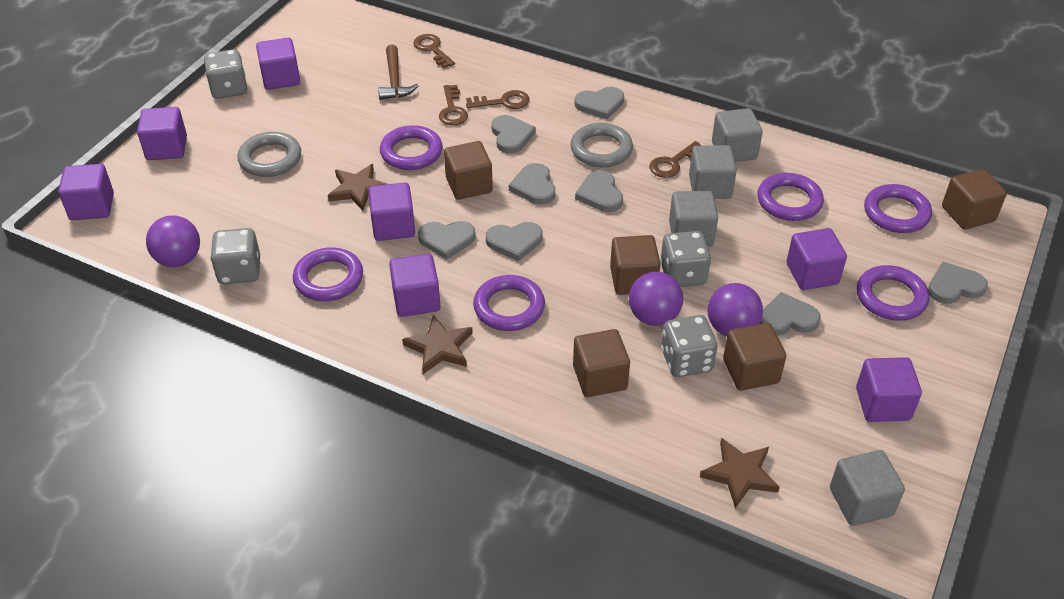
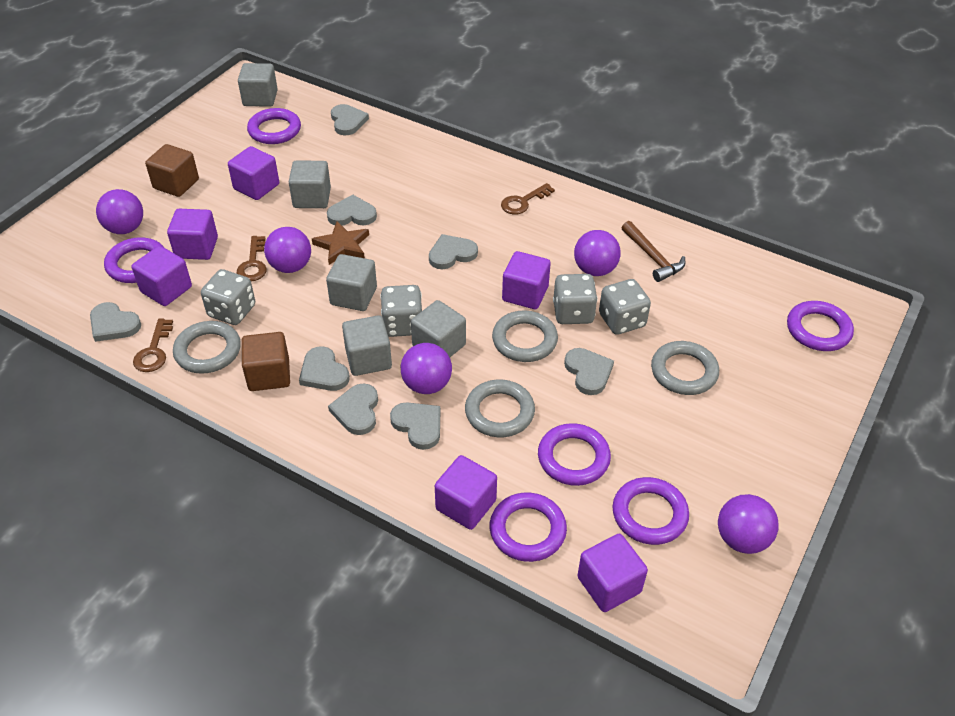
brown cube: 5 -> 2
brown key: 4 -> 3
brown star: 3 -> 1
grey cube: 4 -> 5
grey ring: 2 -> 4
purple ball: 3 -> 5
purple cube: 7 -> 6

